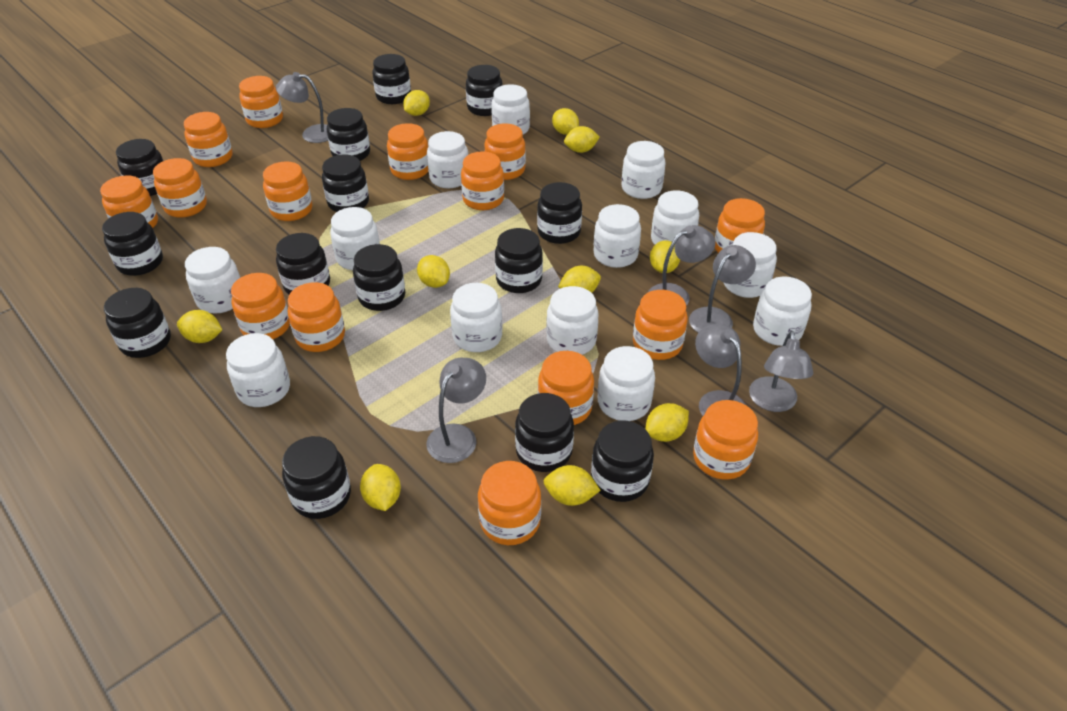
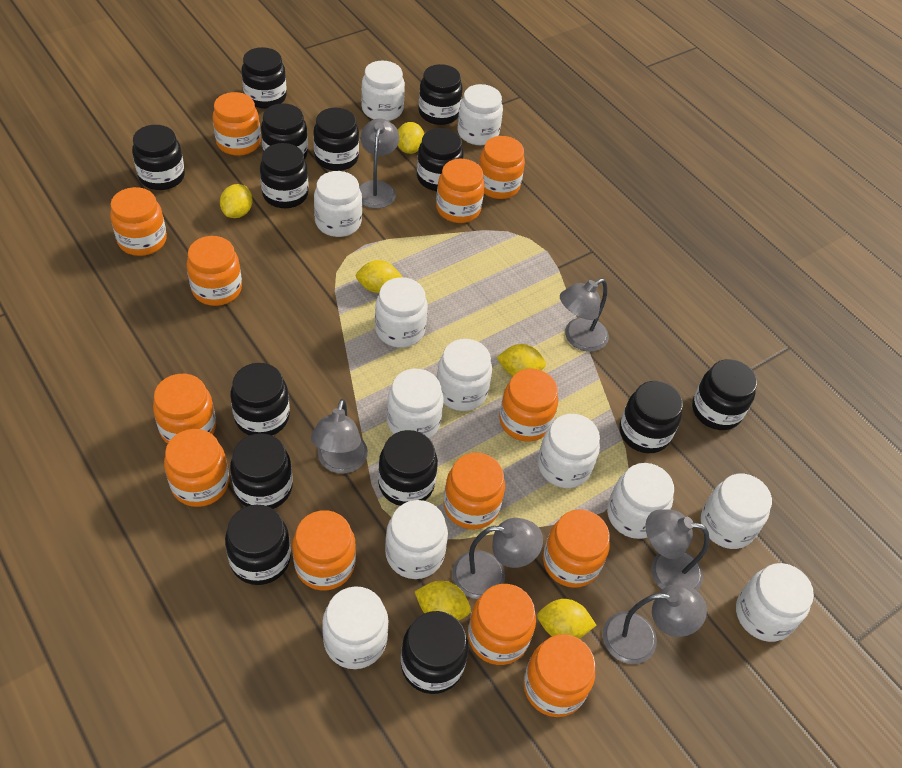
orange jar: 15 -> 13
white jar: 13 -> 12
yellow lemon: 10 -> 6

